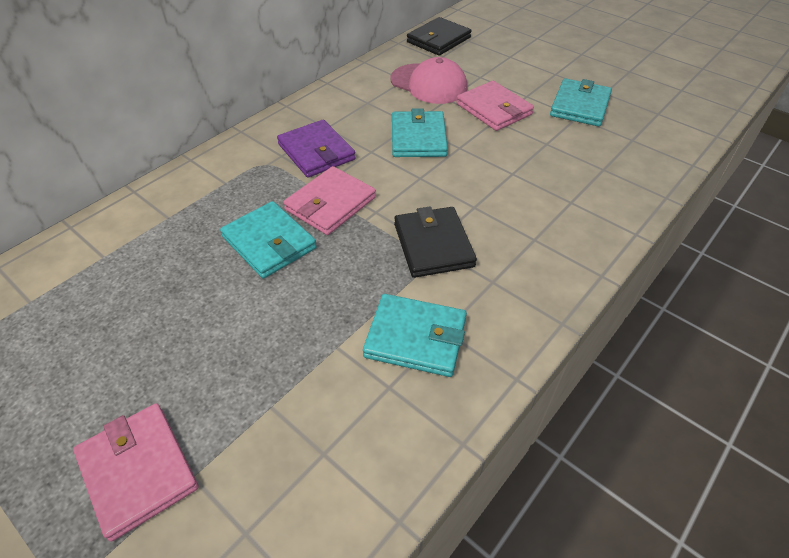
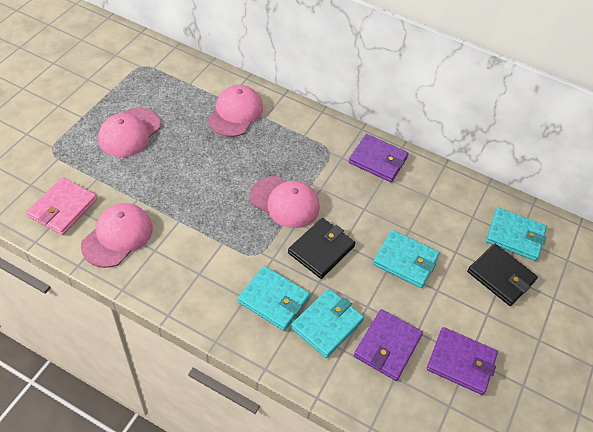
pink cap: 1 -> 4
pink wallet: 3 -> 1
purple wallet: 1 -> 3

